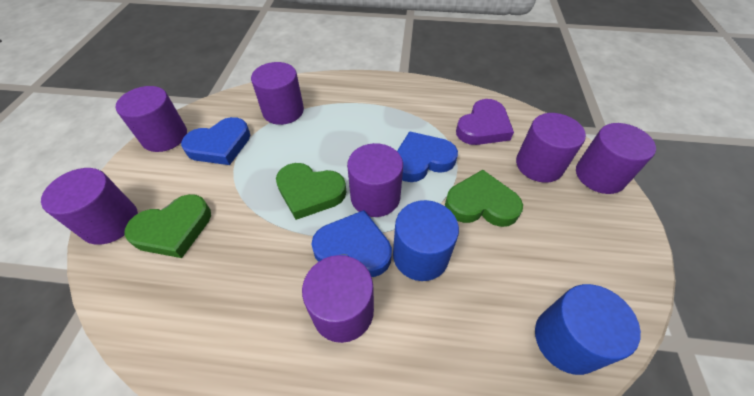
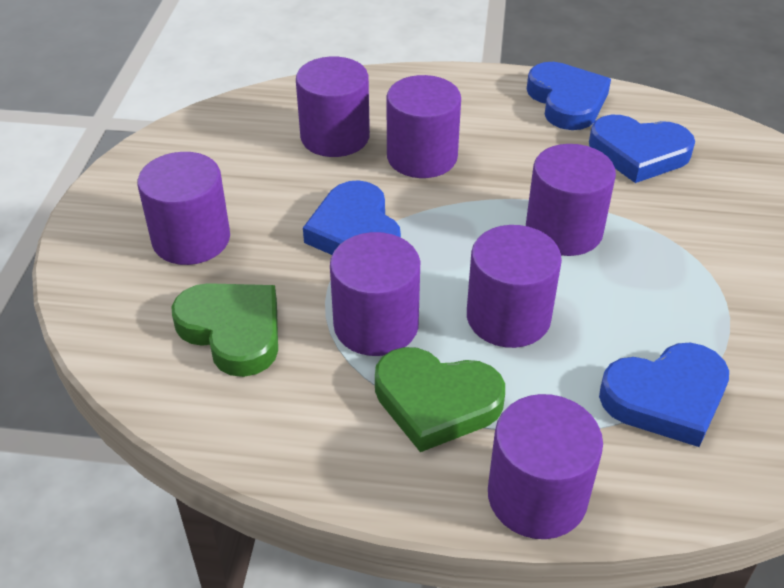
blue cylinder: 2 -> 0
blue heart: 3 -> 4
green heart: 3 -> 2
purple heart: 1 -> 0

